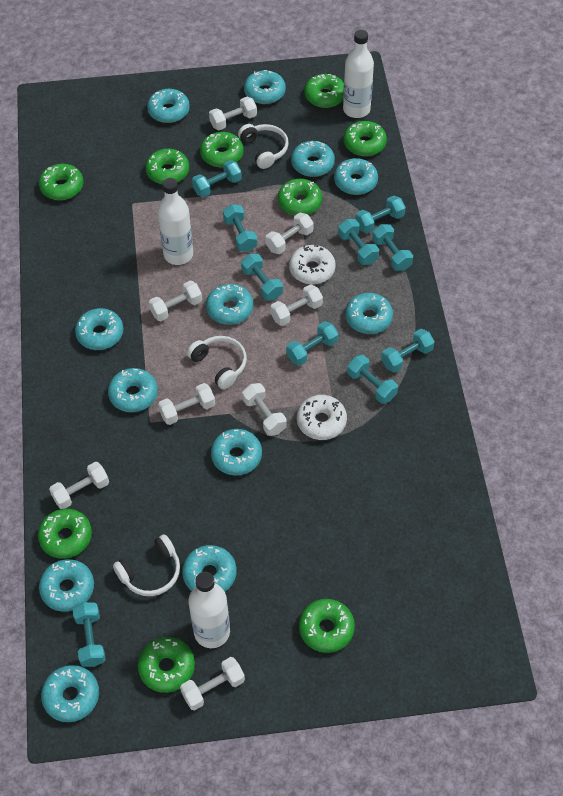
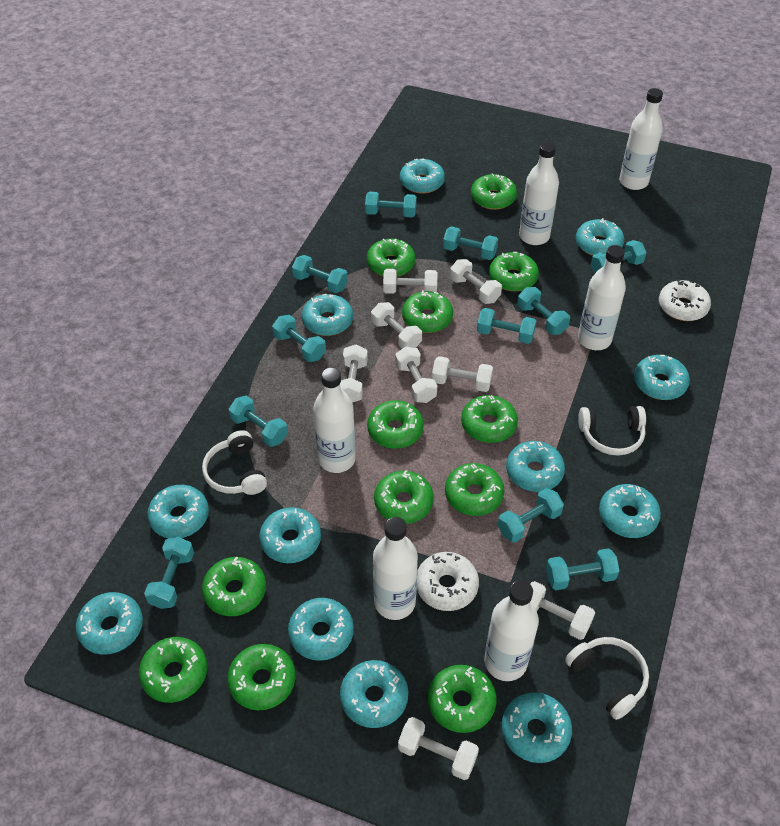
green donut: 9 -> 12
turquoise dumbbell: 10 -> 11
white bottle: 3 -> 6

